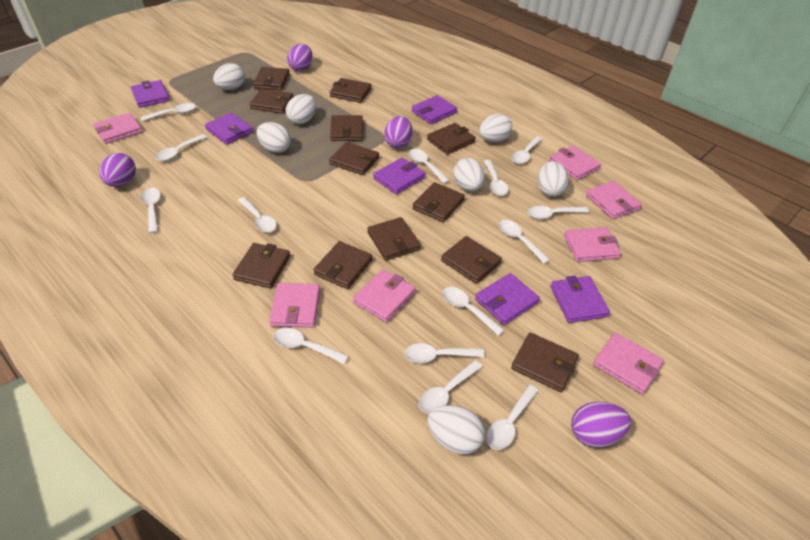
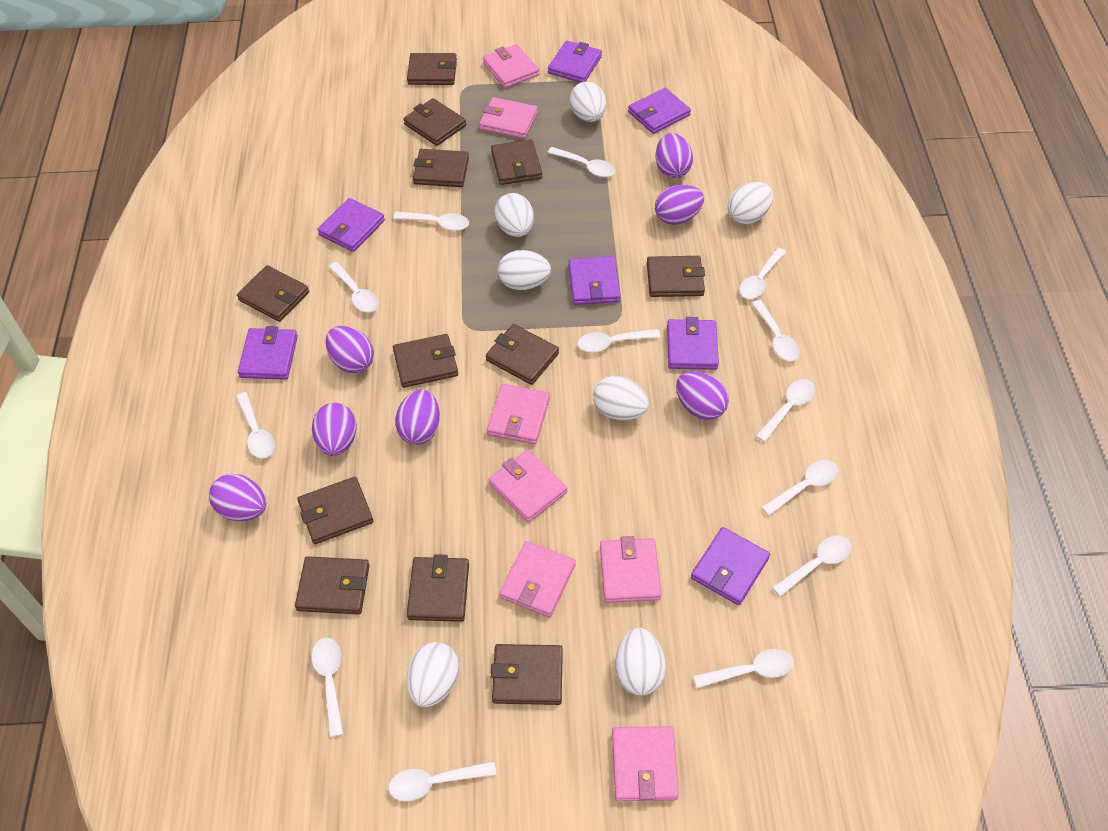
purple egg: 4 -> 7
purple wallet: 6 -> 7
white spoon: 14 -> 13

